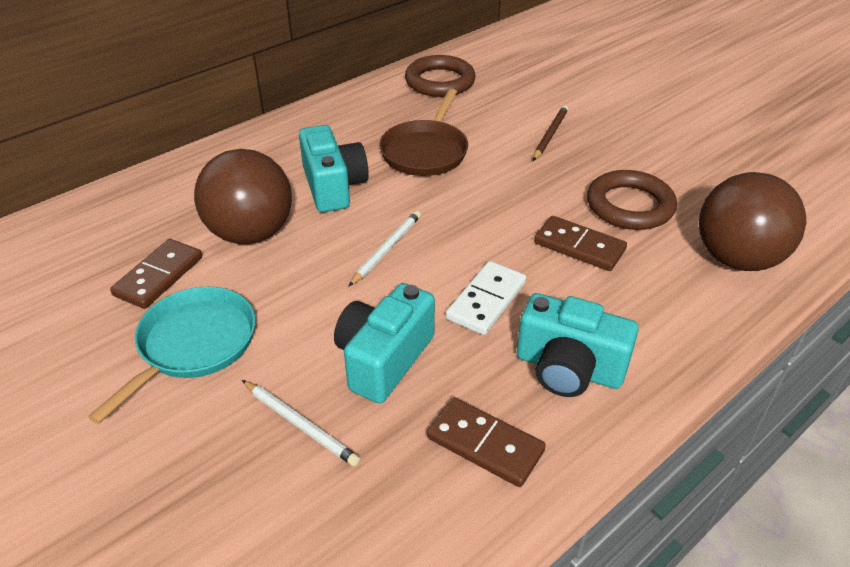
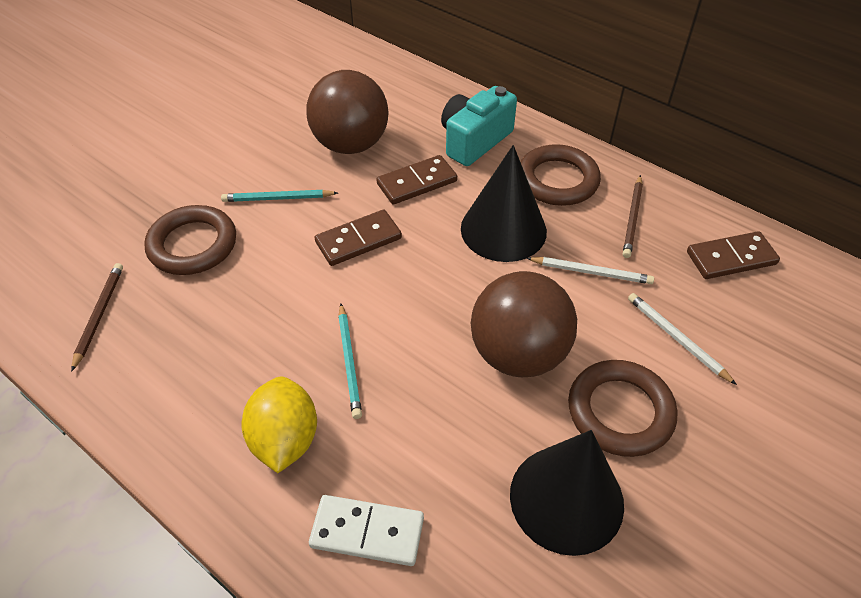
black cone: 0 -> 2
brown pan: 1 -> 0
brown pencil: 1 -> 2
brown ring: 2 -> 3
turquoise camera: 3 -> 1
turquoise pan: 1 -> 0
turquoise pencil: 0 -> 2
yellow lemon: 0 -> 1

